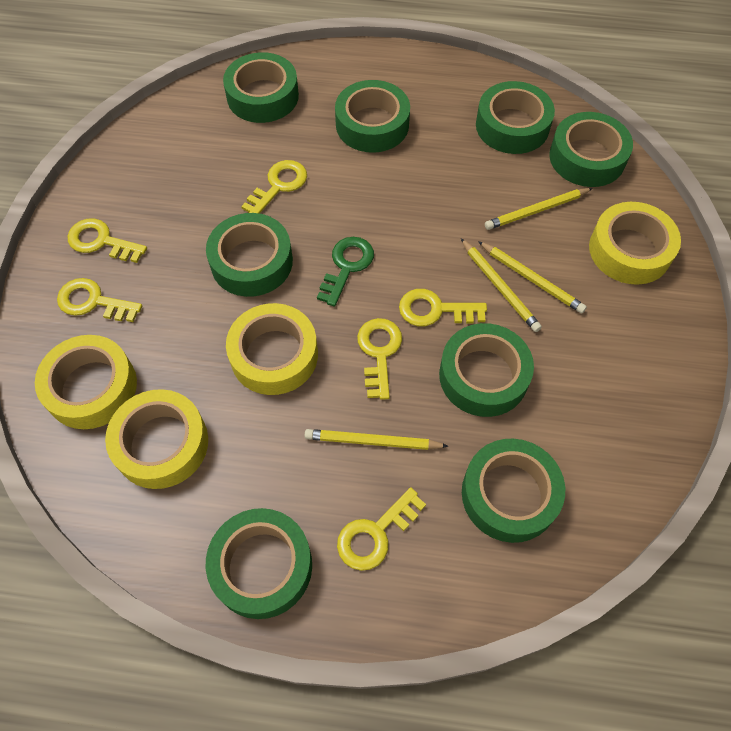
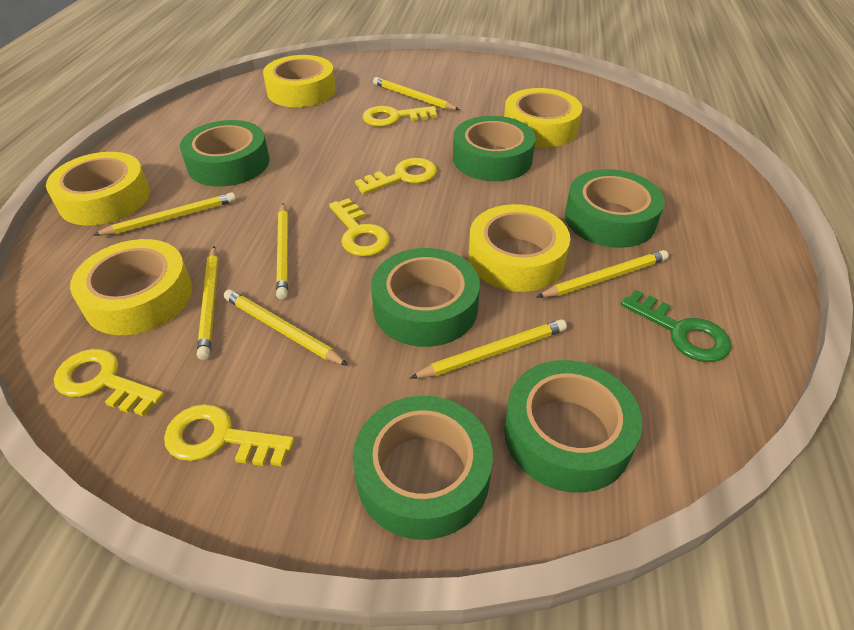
green tape: 8 -> 6
yellow key: 6 -> 5
yellow pencil: 4 -> 7
yellow tape: 4 -> 5

